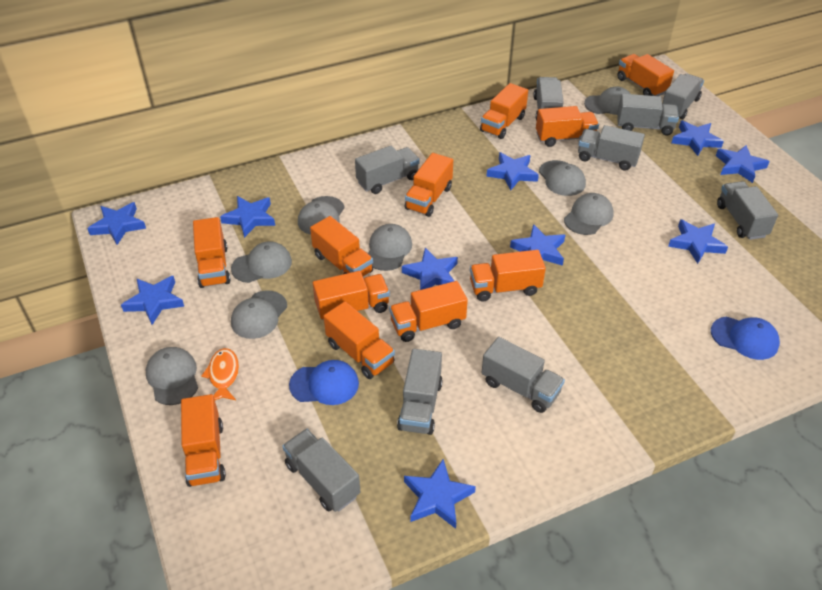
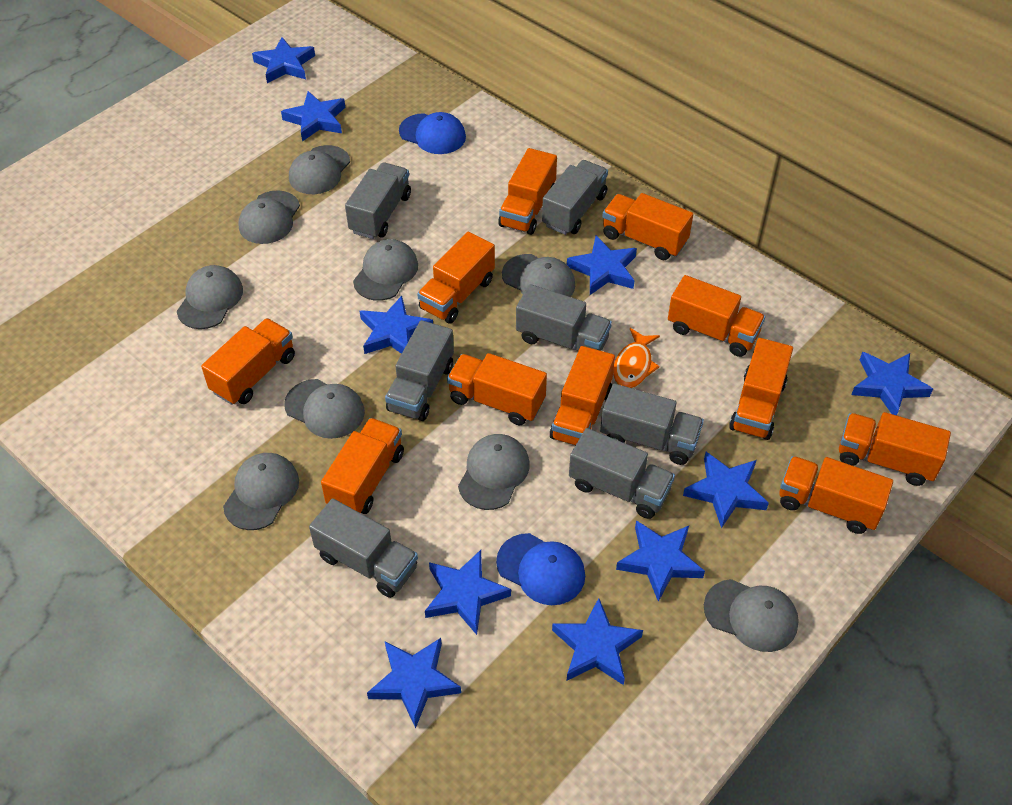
grey cap: 8 -> 9
grey truck: 9 -> 7

